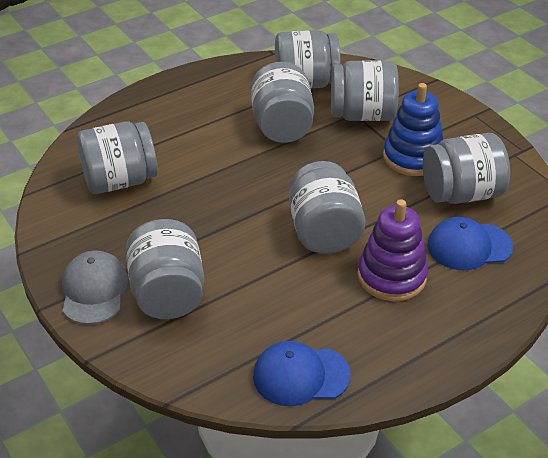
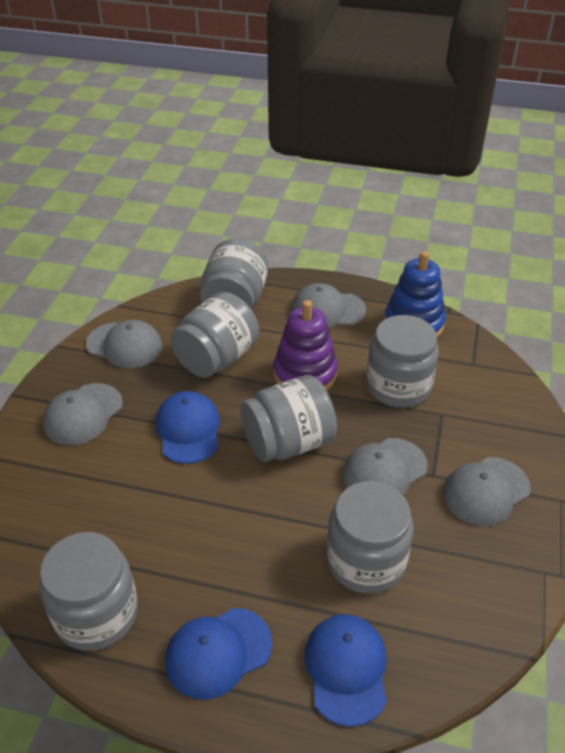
blue cap: 2 -> 3
grey cap: 1 -> 5
grey jar: 7 -> 6

